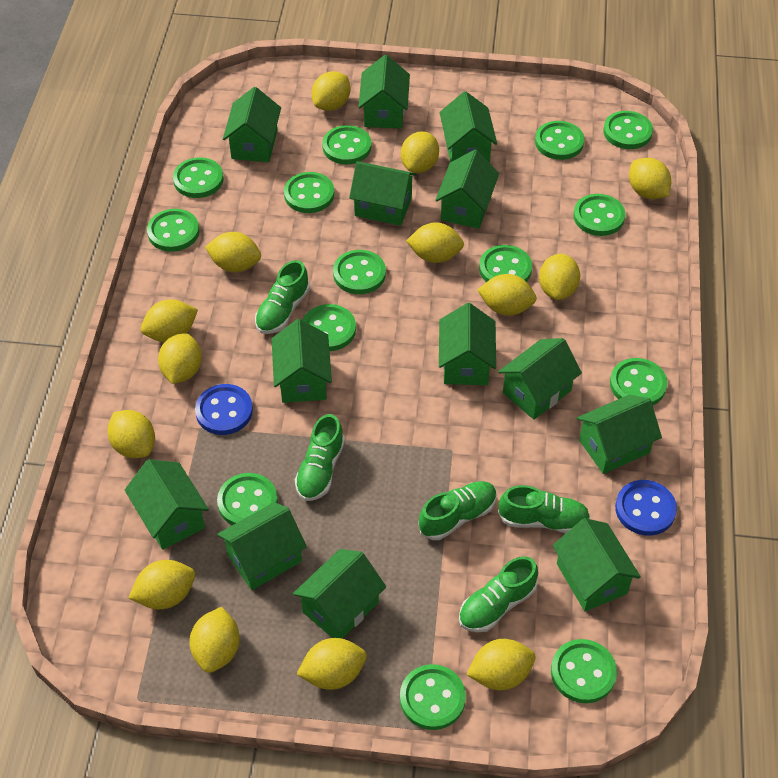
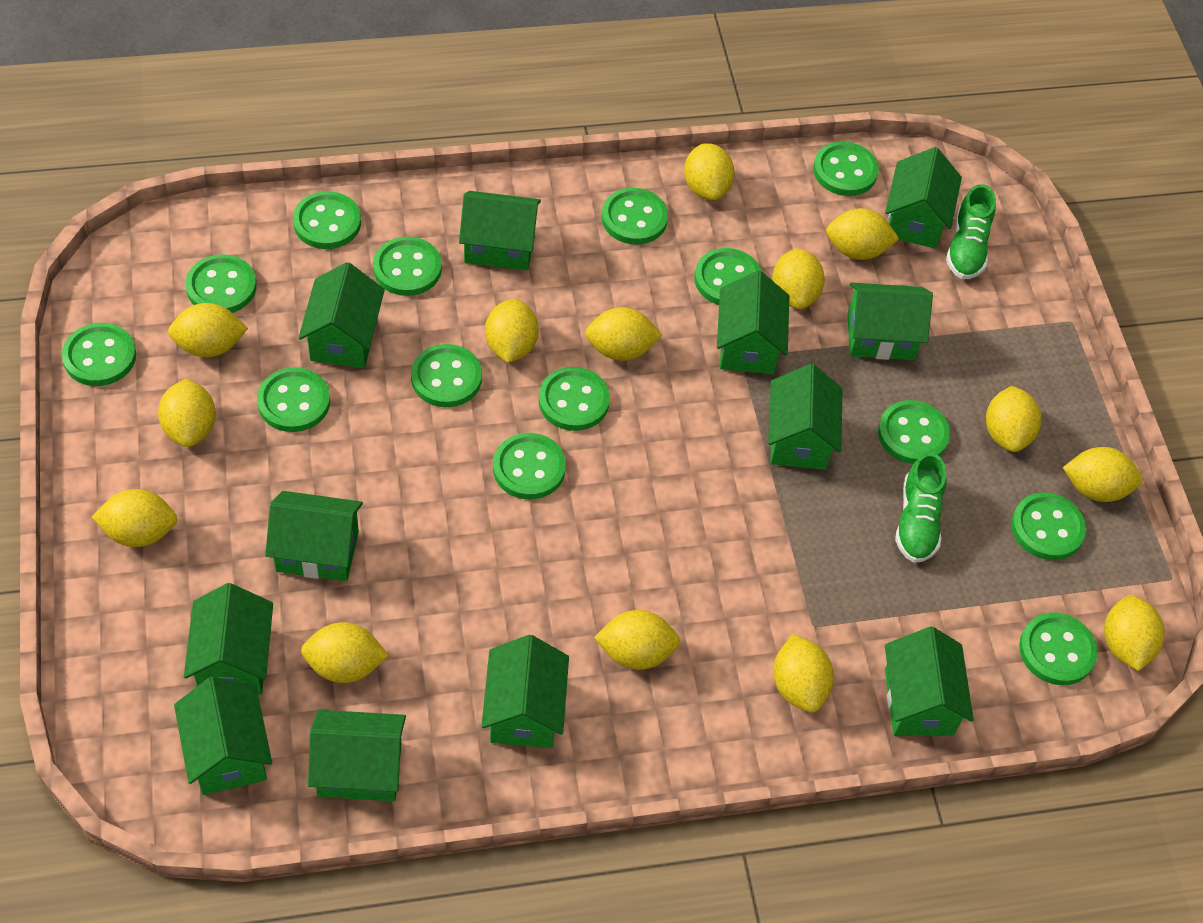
blue button: 2 -> 0
green house: 13 -> 12
green shoe: 5 -> 2

